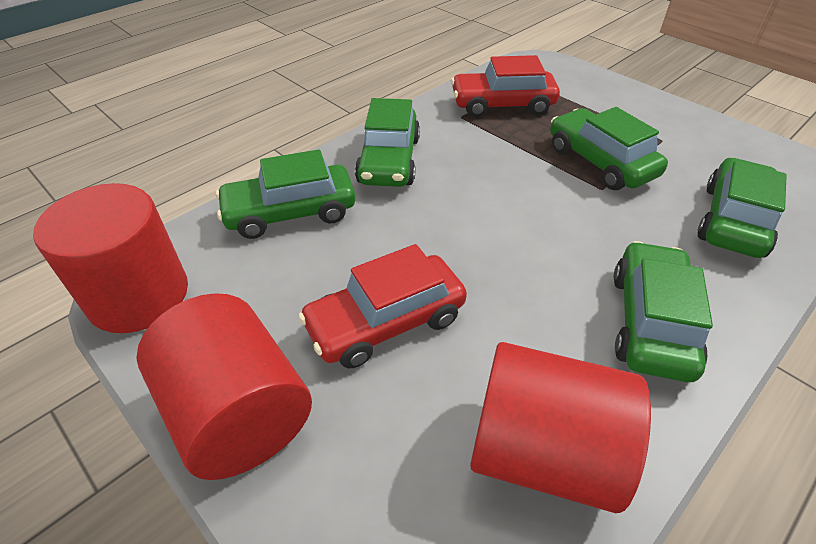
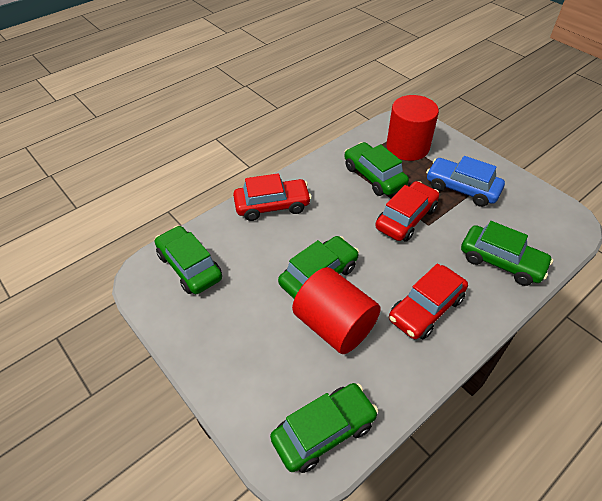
blue car: 0 -> 1
red car: 2 -> 3
red cylinder: 3 -> 2

